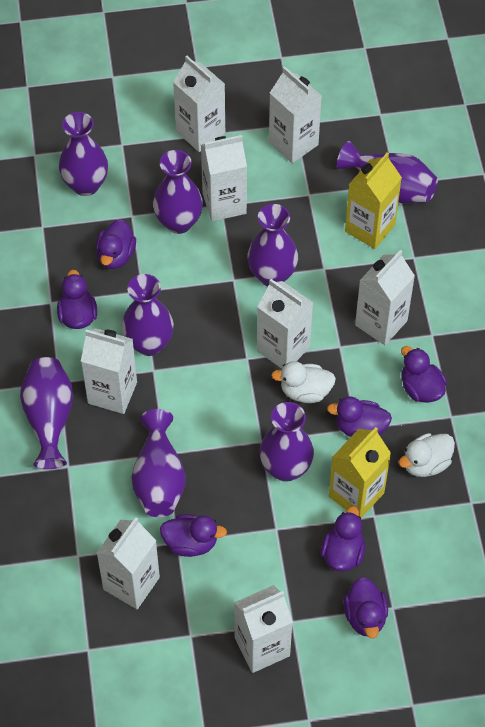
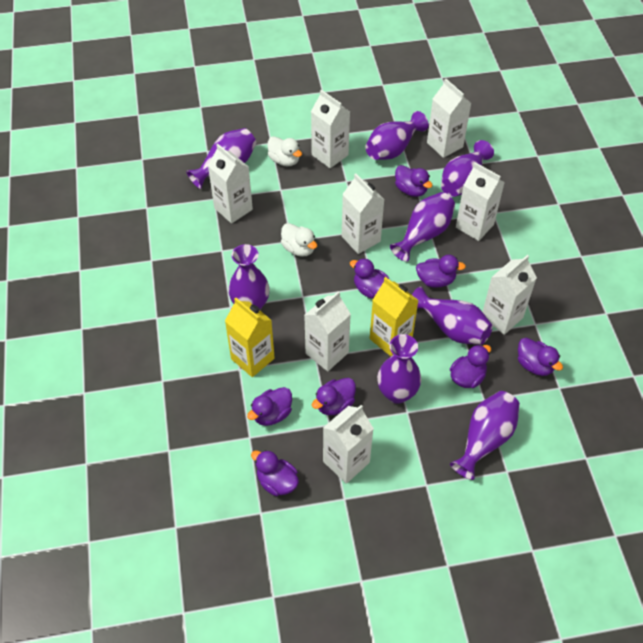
purple duck: 7 -> 8

